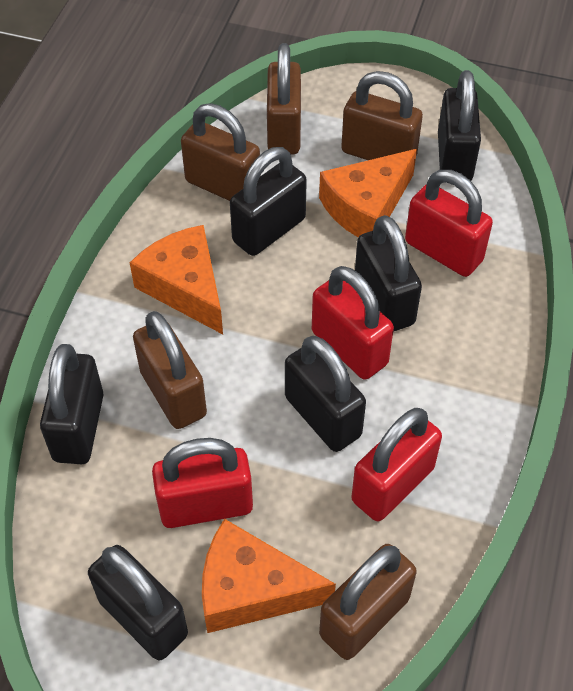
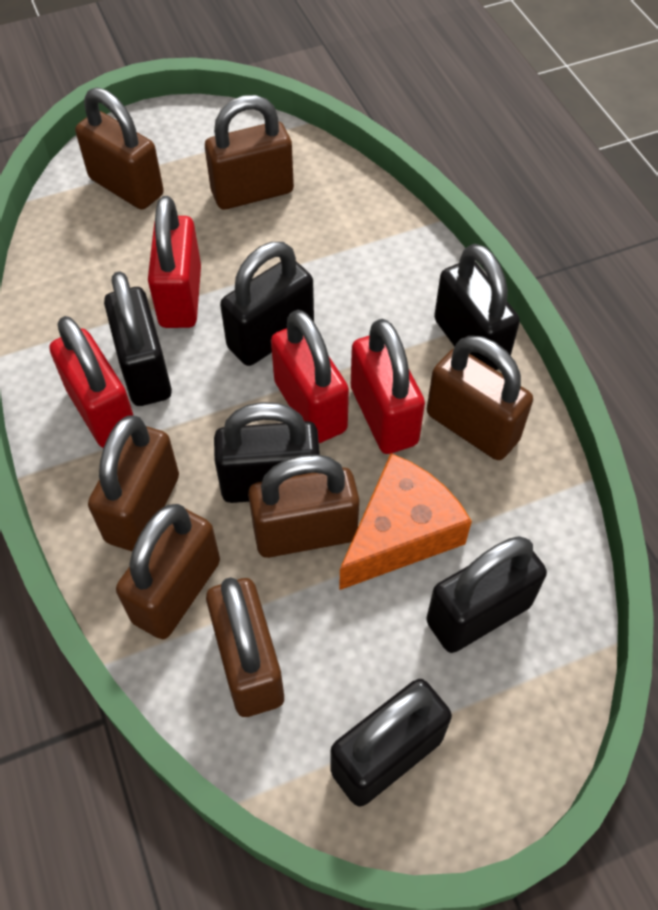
brown padlock: 5 -> 7
orange cheese: 3 -> 1

